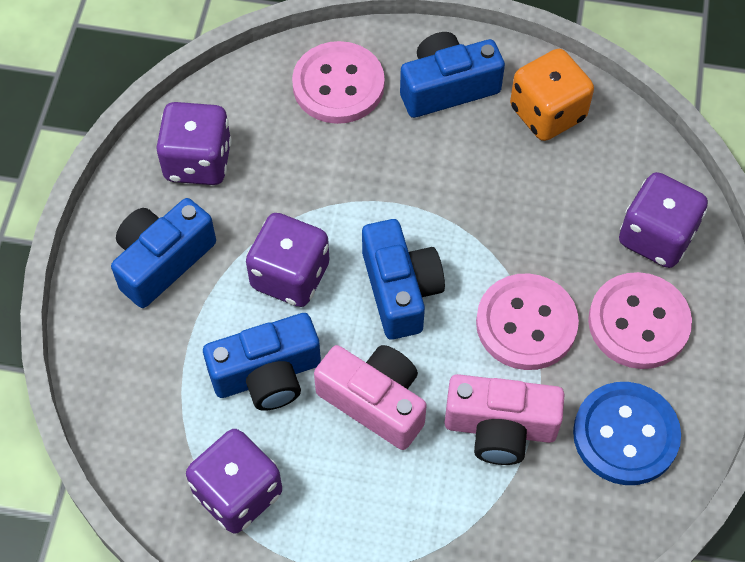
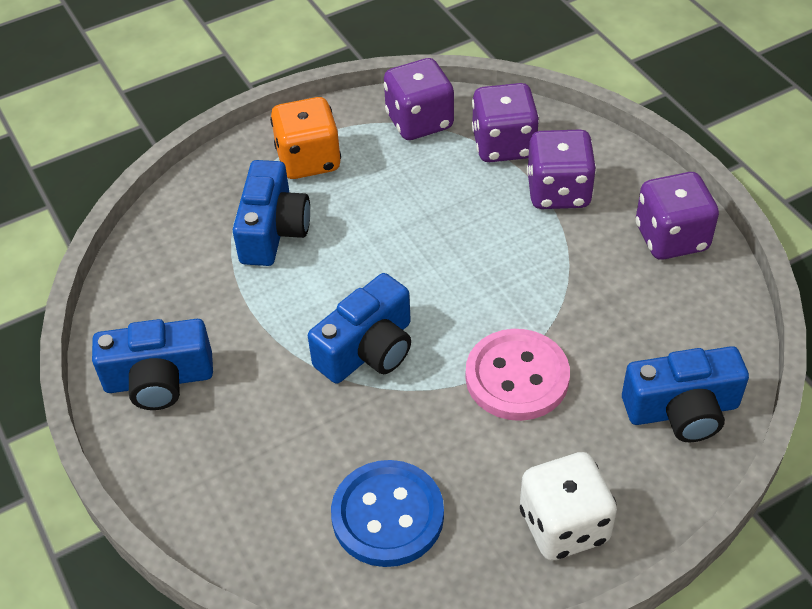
pink button: 3 -> 1
pink camera: 2 -> 0
white dice: 0 -> 1

